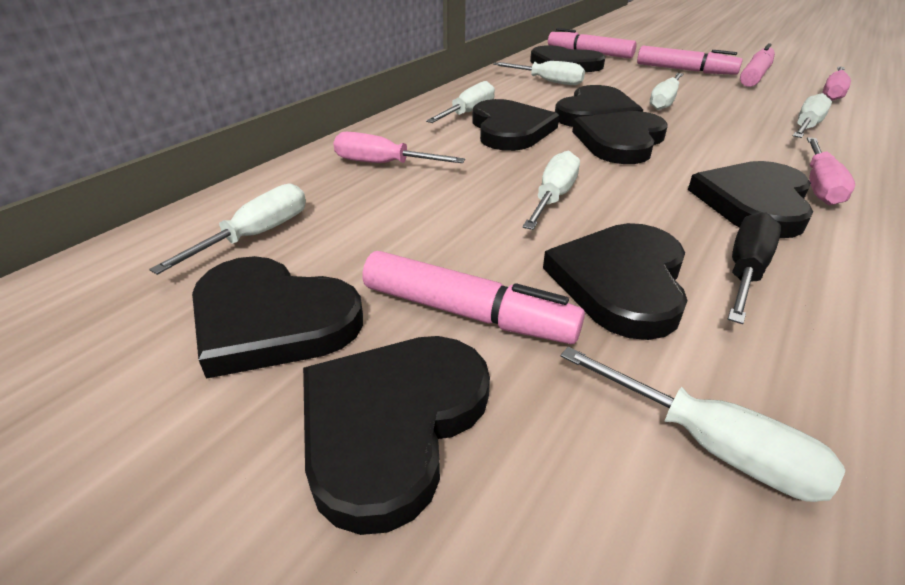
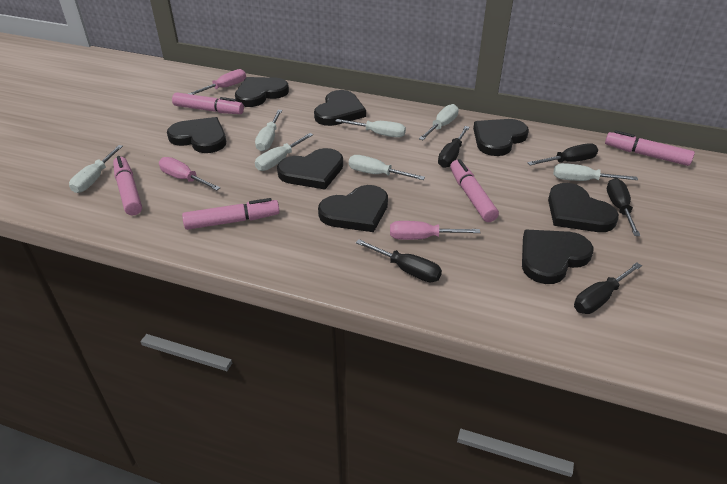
black screwdriver: 1 -> 5
pink marker: 4 -> 5

